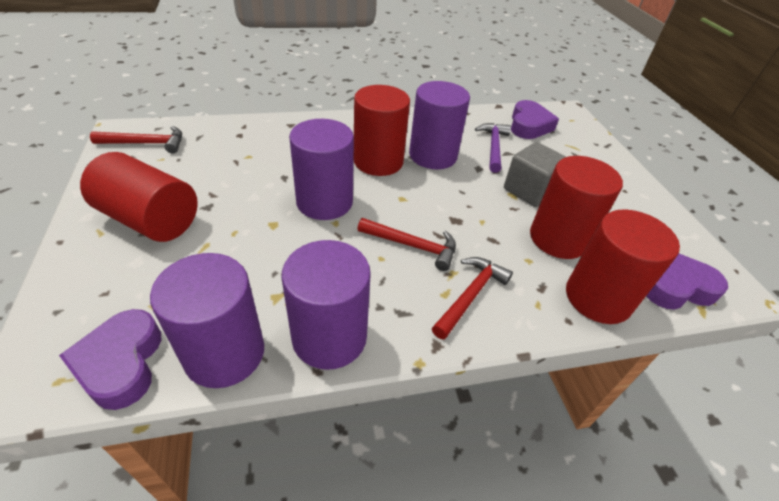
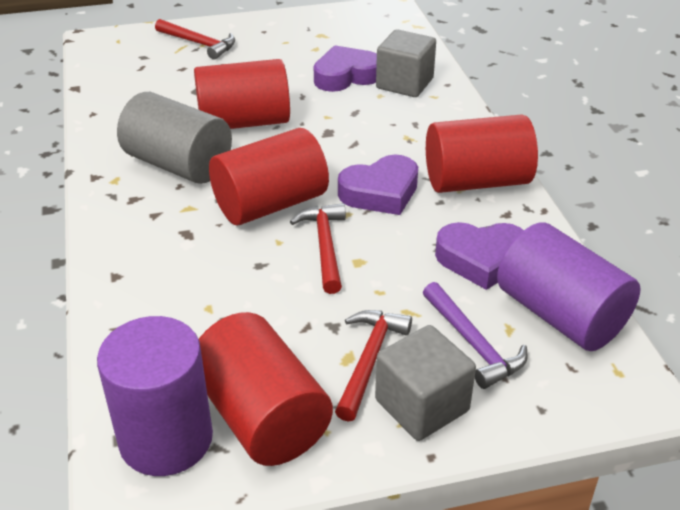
grey cube: 1 -> 2
grey cylinder: 0 -> 1
purple cylinder: 4 -> 2

